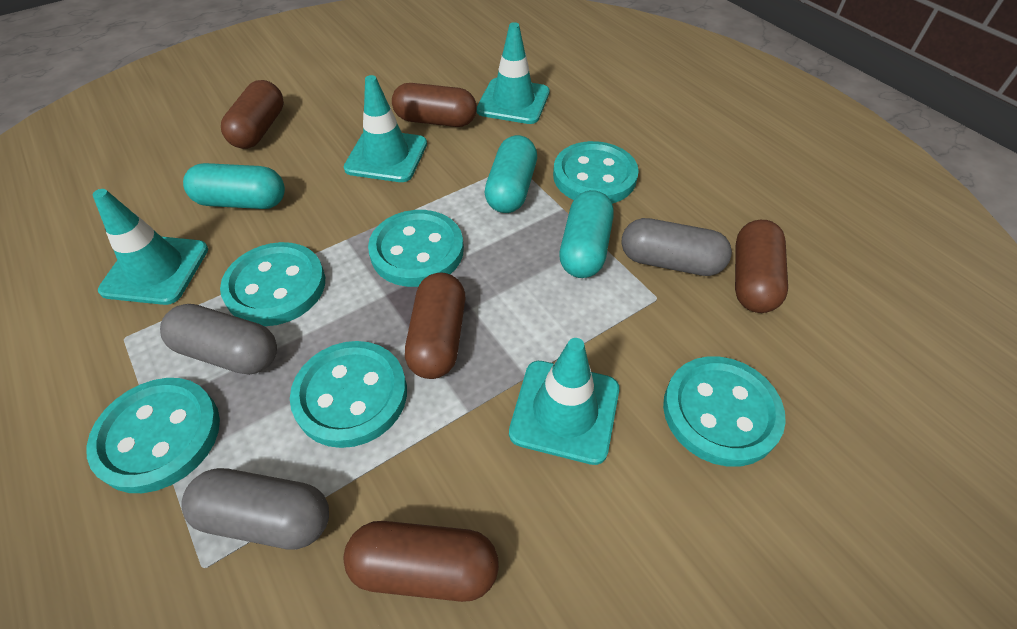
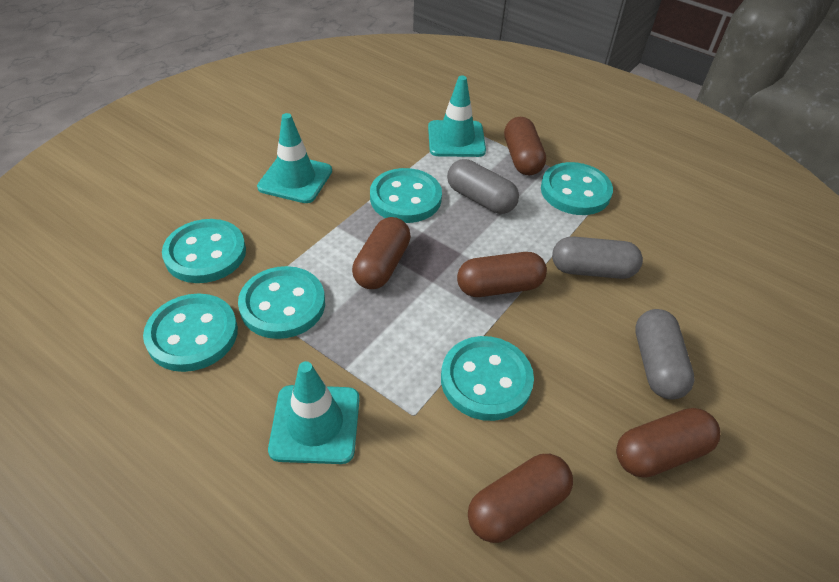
turquoise capsule: 3 -> 0
turquoise traffic cone: 4 -> 3

